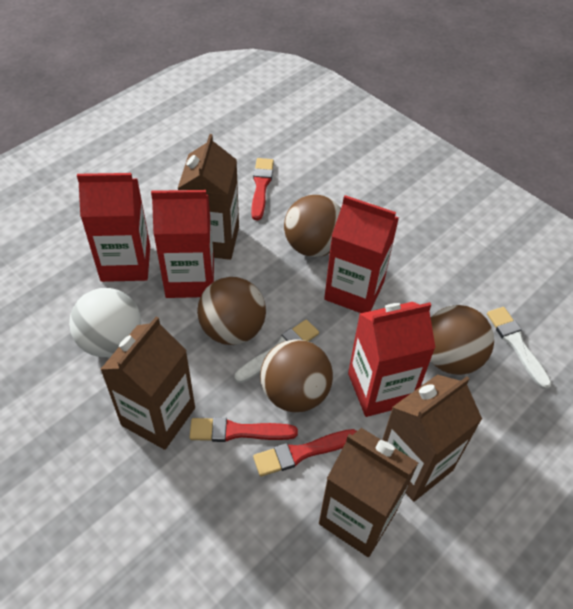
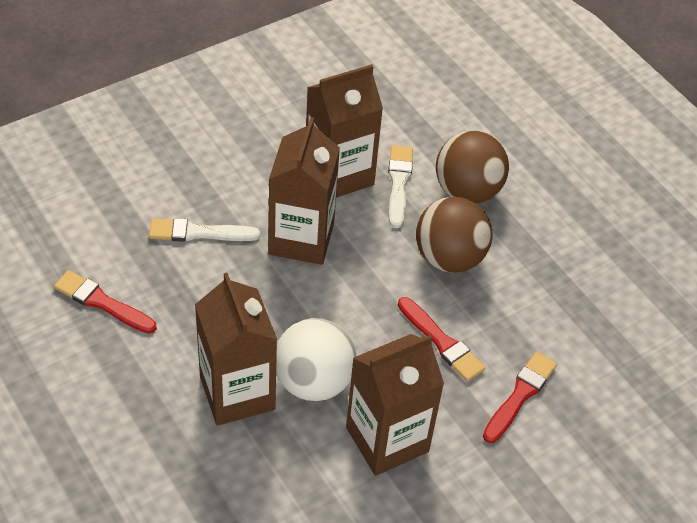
brown ball: 4 -> 2
red carton: 4 -> 0

